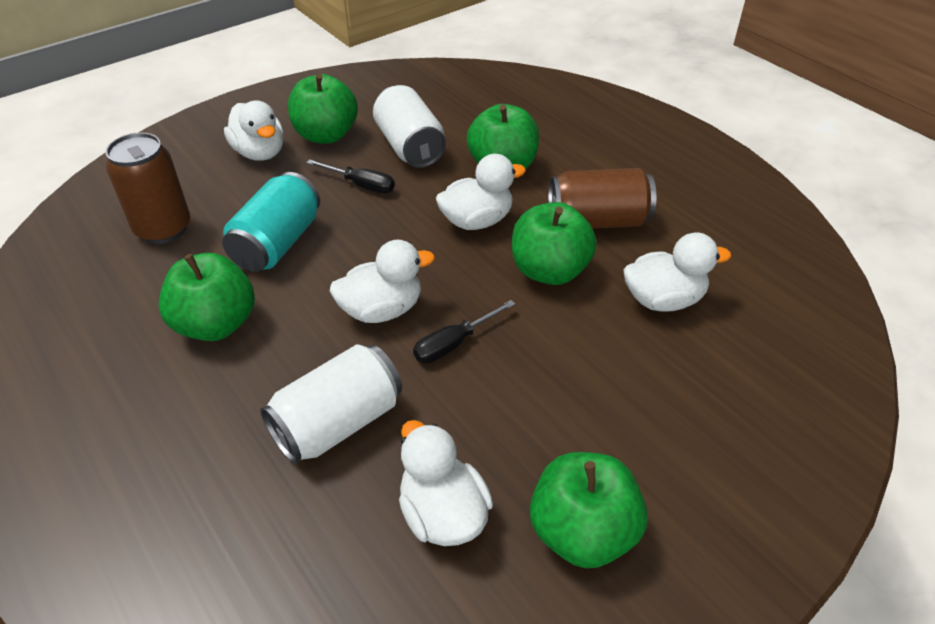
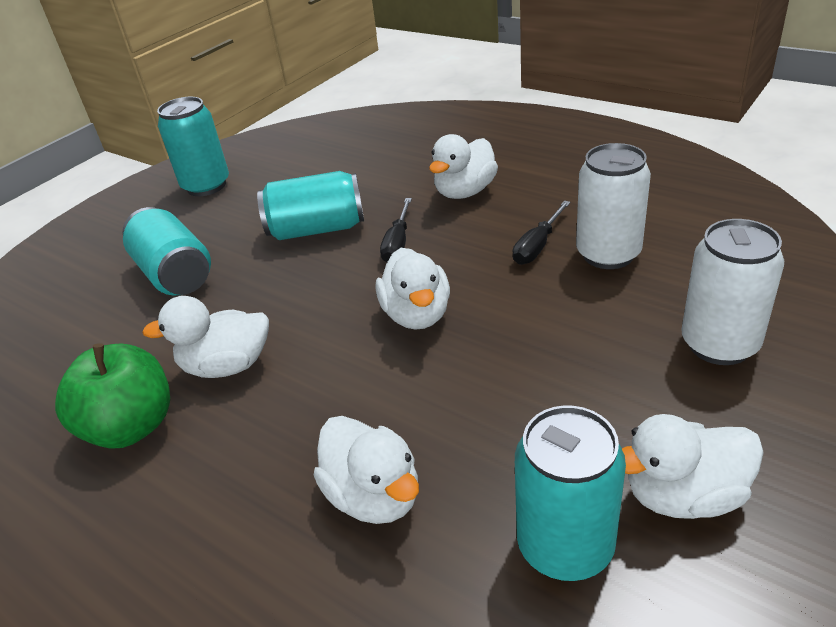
brown can: 2 -> 0
green apple: 5 -> 1
turquoise can: 1 -> 4

